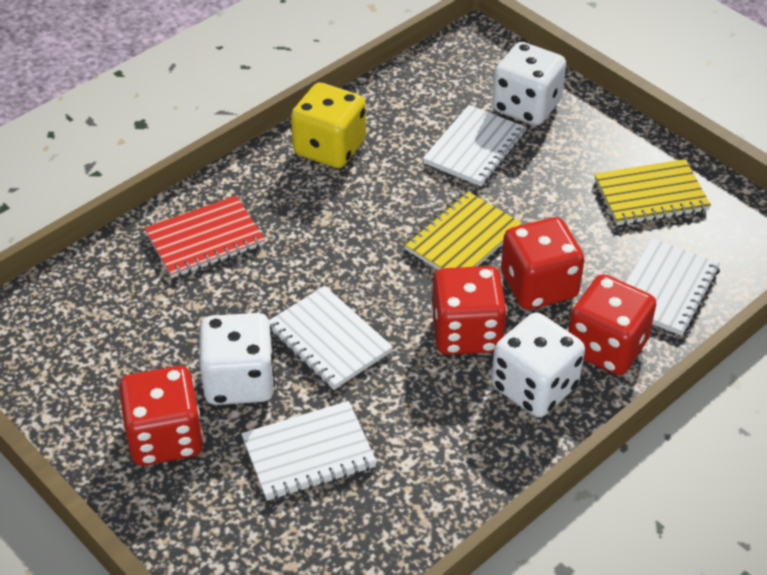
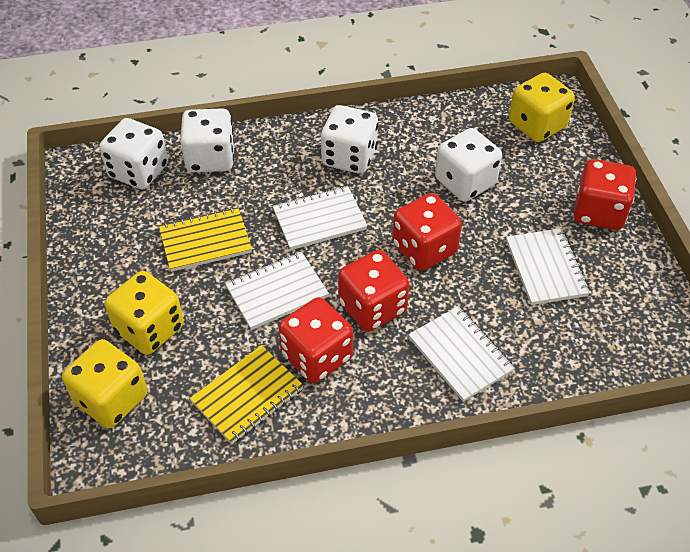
red notebook: 1 -> 0
white dice: 3 -> 4
yellow dice: 1 -> 3

